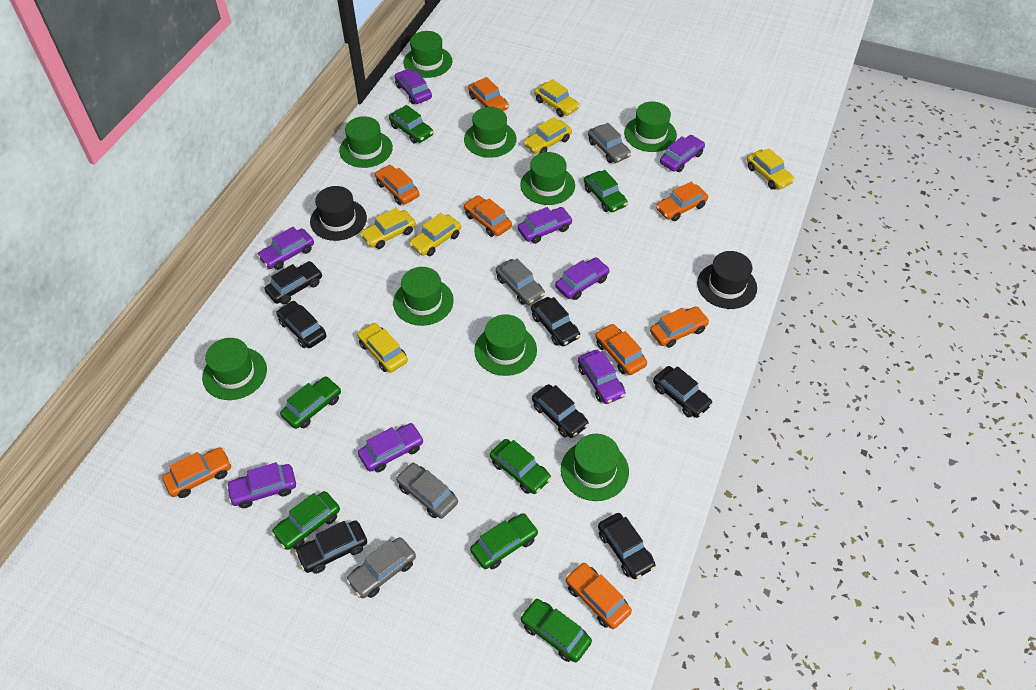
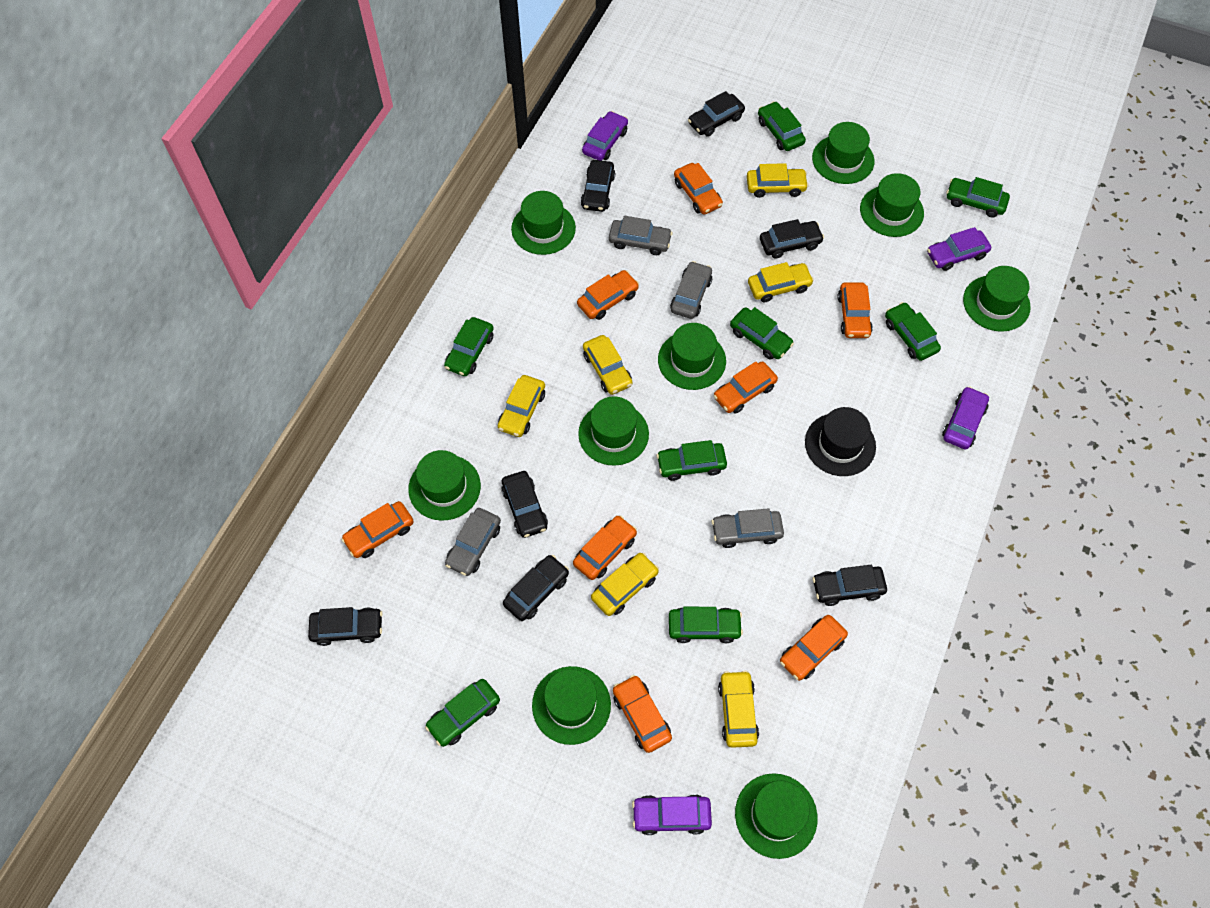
black hat: 2 -> 1
green car: 7 -> 8
purple car: 8 -> 4

